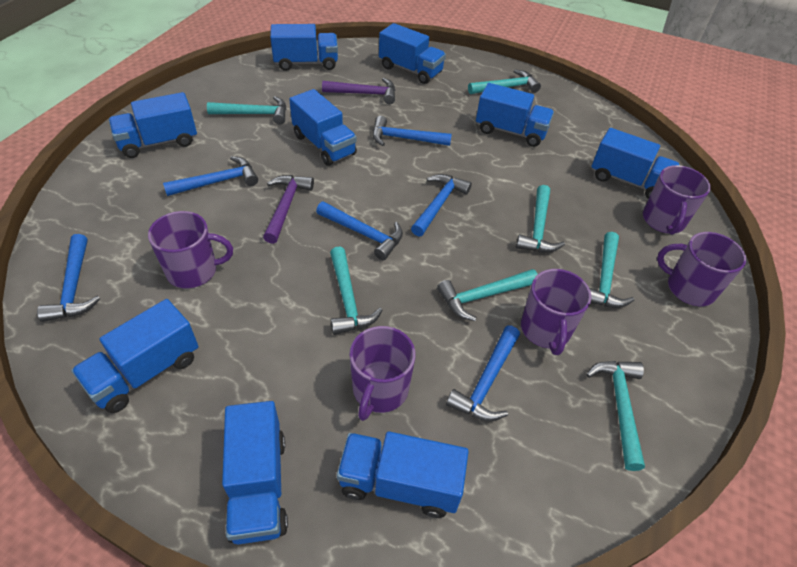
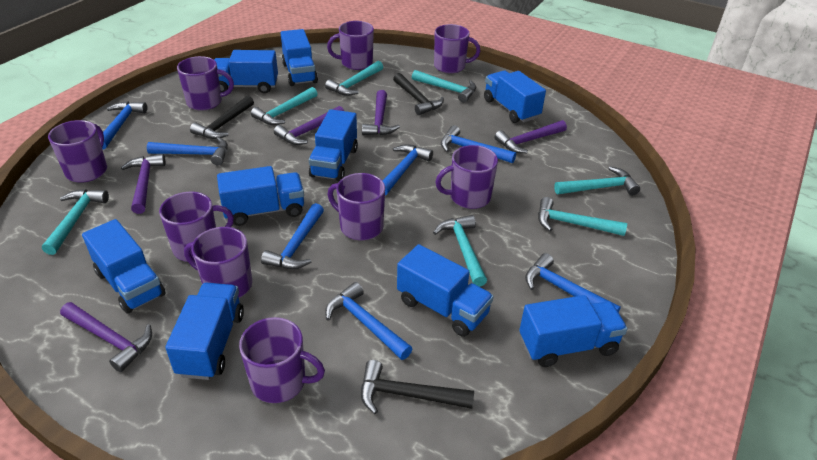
black hammer: 0 -> 3
blue hammer: 6 -> 7
purple hammer: 2 -> 5
purple mug: 5 -> 9

